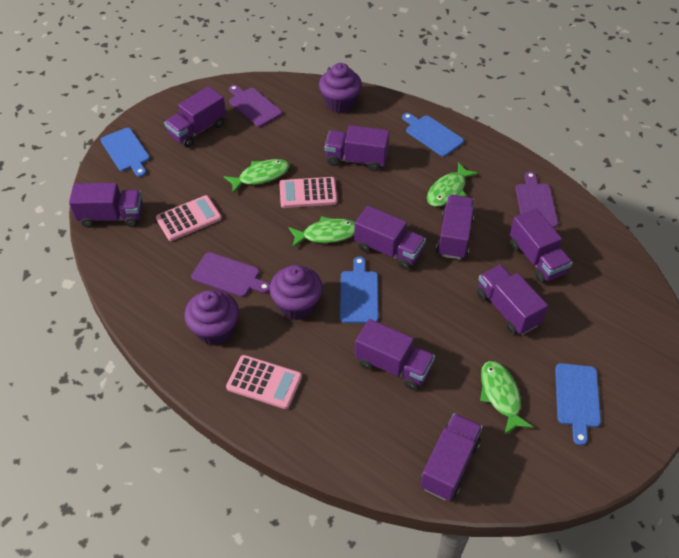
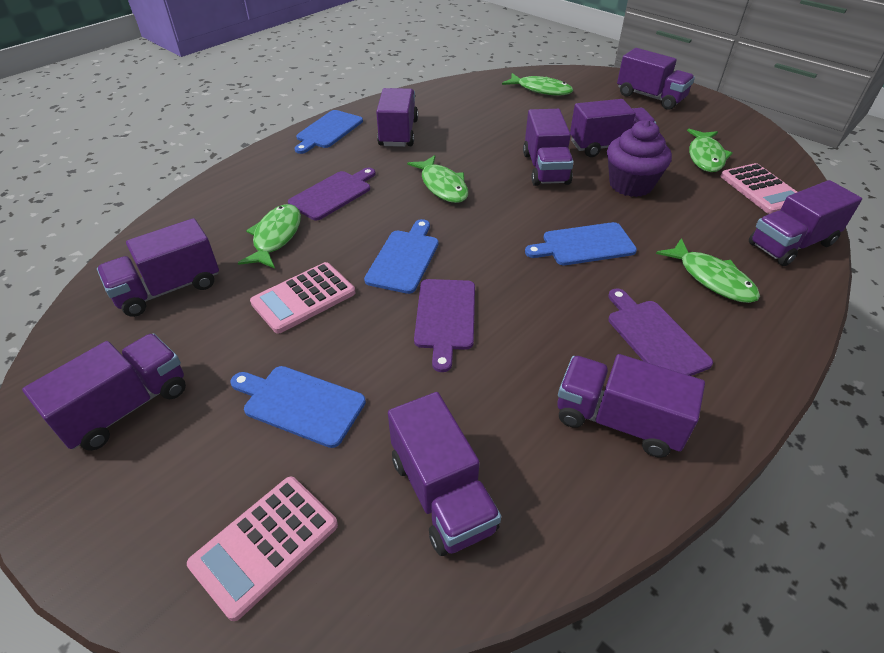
green fish: 4 -> 5
purple cupcake: 3 -> 1

